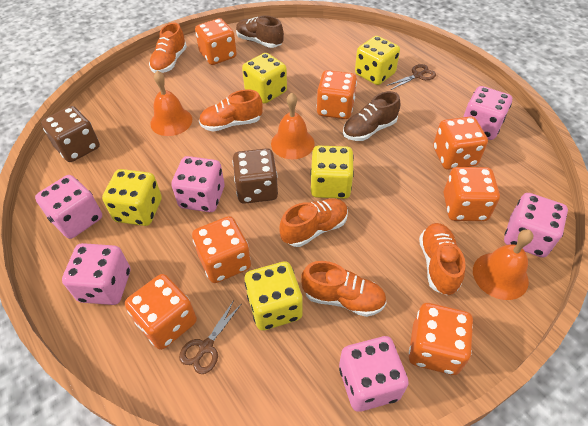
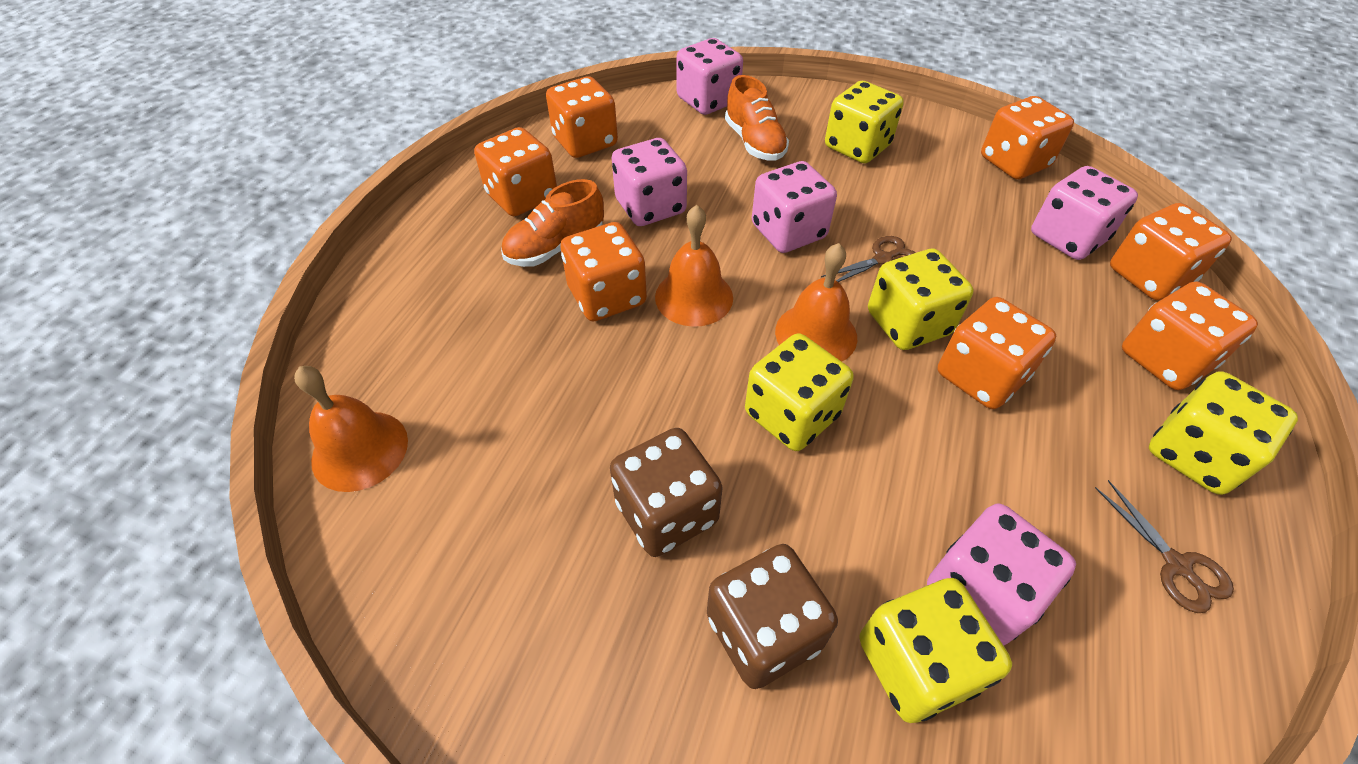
brown shoe: 2 -> 0
orange shoe: 5 -> 2
pink dice: 6 -> 5

